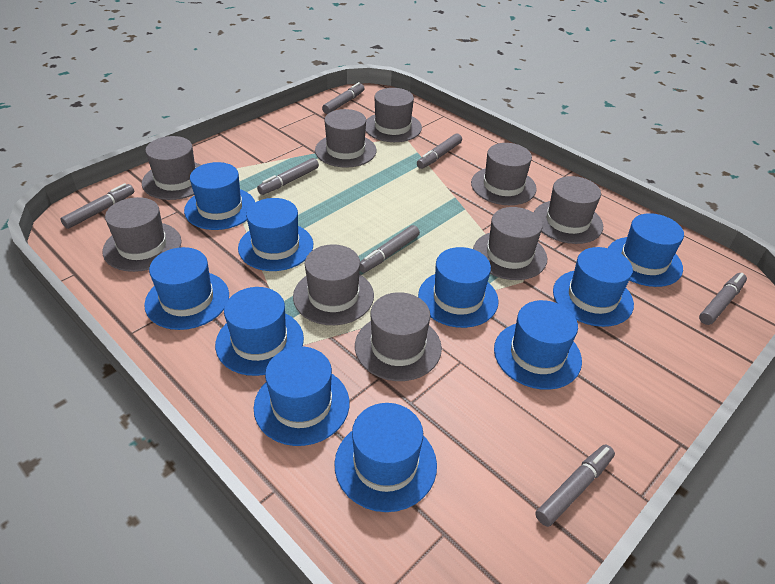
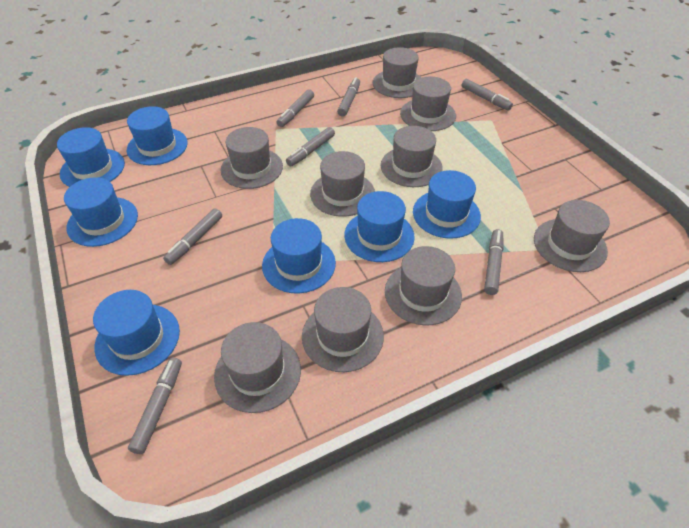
blue hat: 10 -> 7

